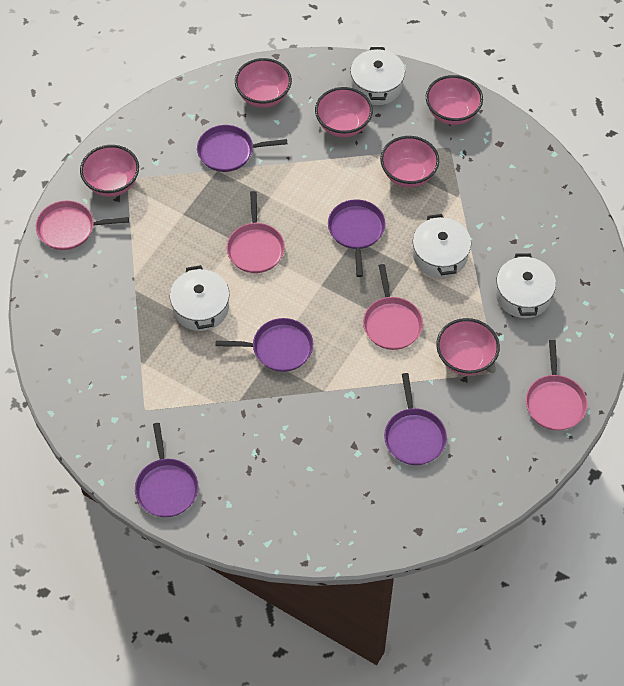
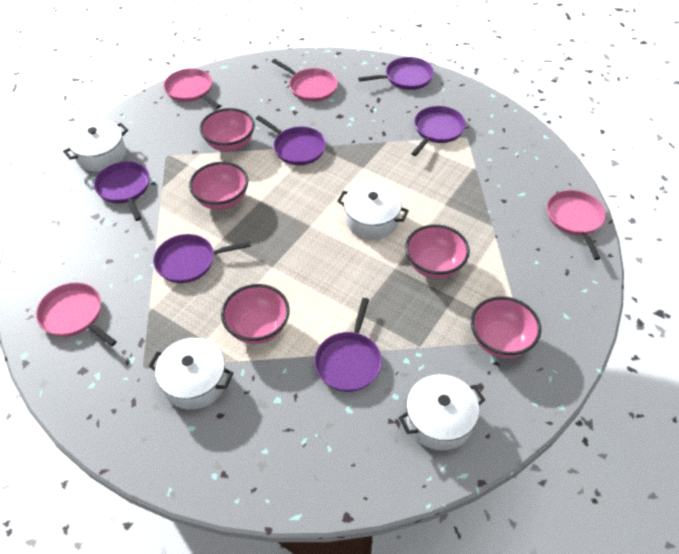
pink bowl: 6 -> 5
purple pan: 5 -> 6

